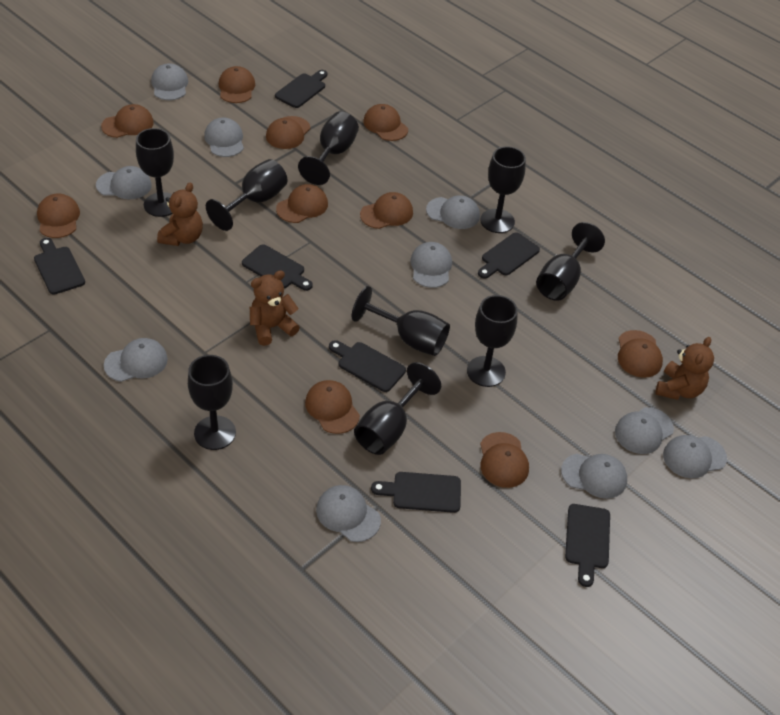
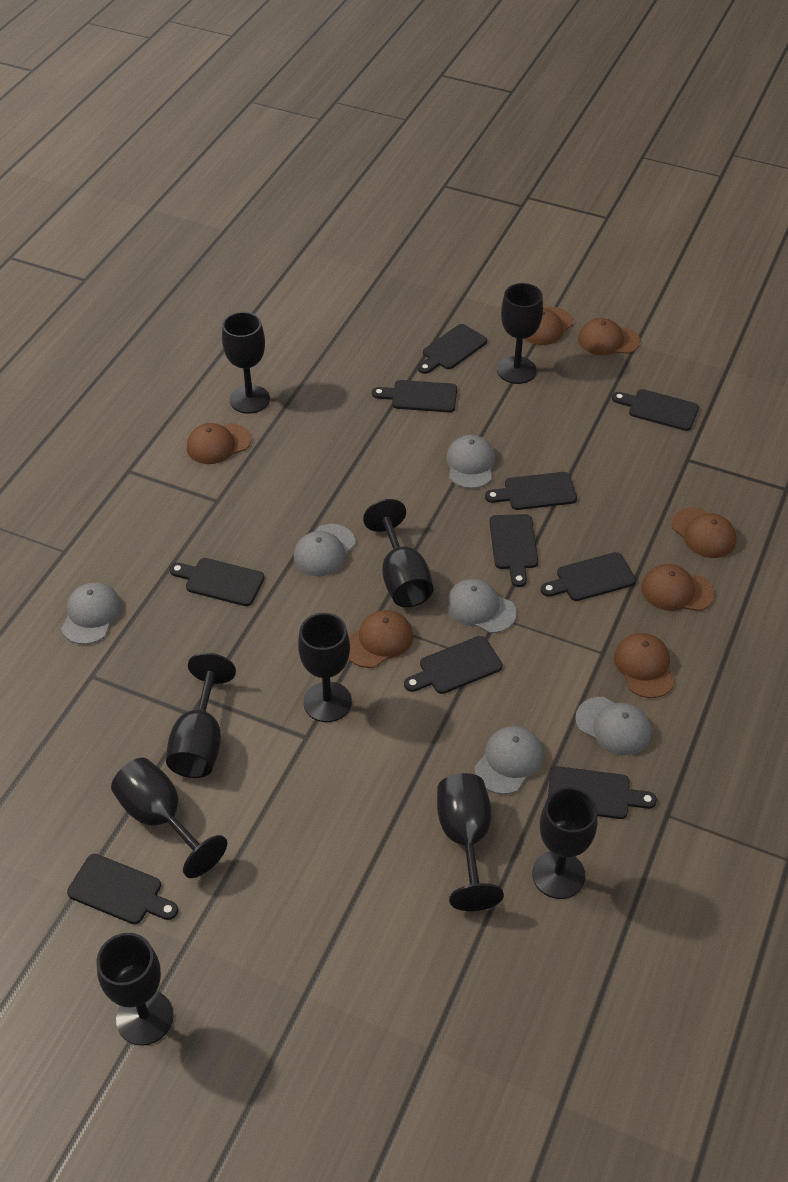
black cutting board: 7 -> 10
brown cap: 10 -> 7
brown teddy bear: 3 -> 0
grey cap: 10 -> 6

